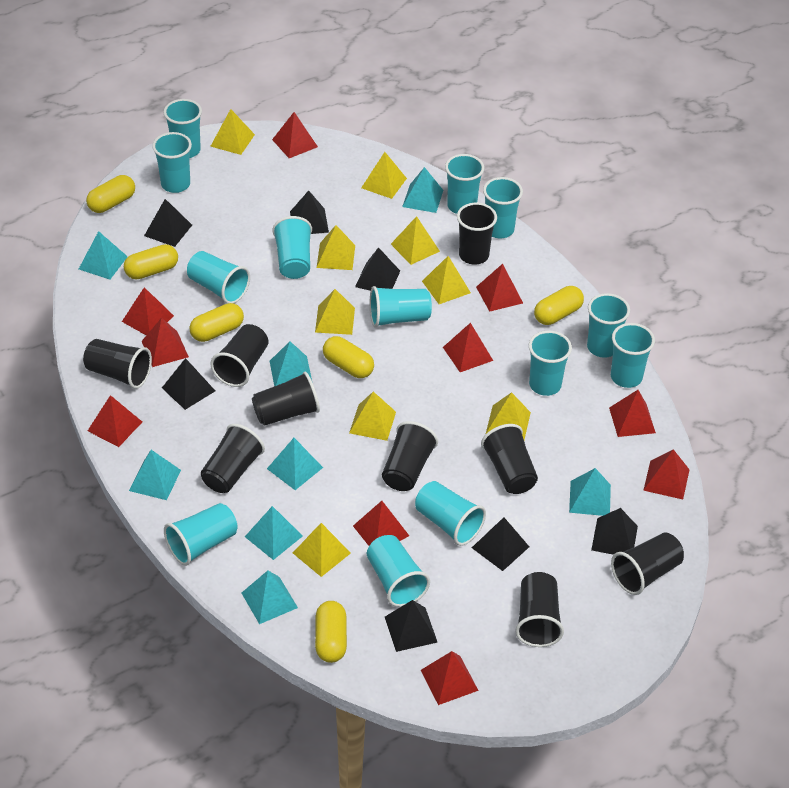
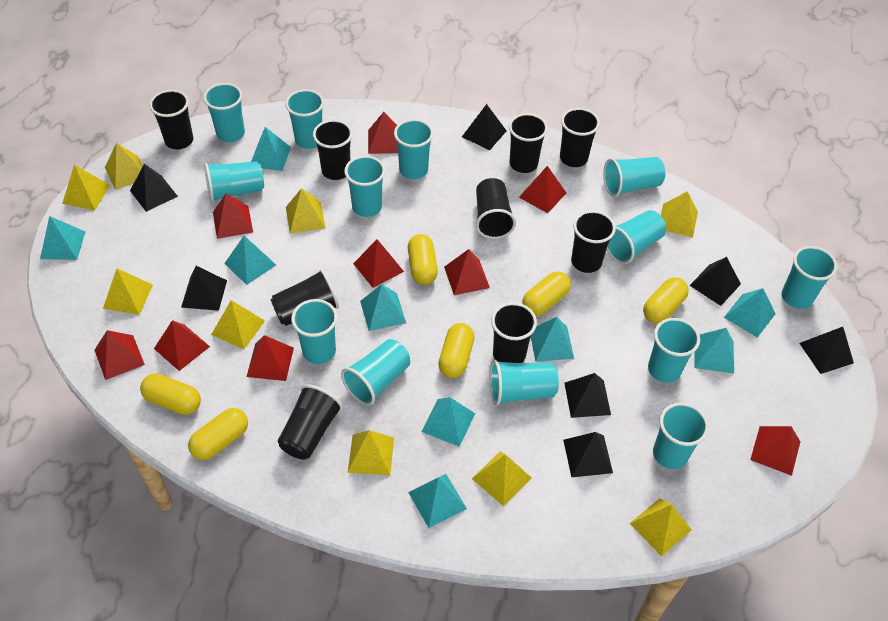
red pyramid: 10 -> 9
turquoise pyramid: 8 -> 9

